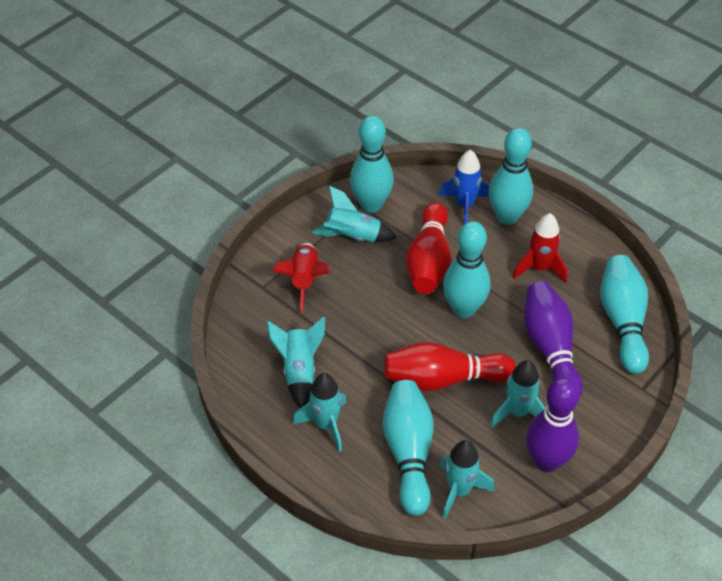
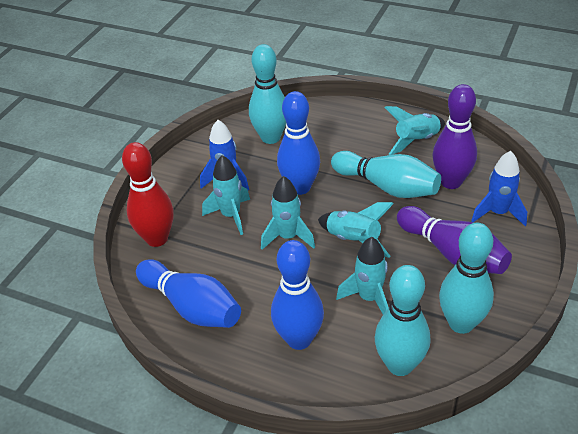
blue bowling pin: 0 -> 3
blue rocket: 1 -> 2
red bowling pin: 2 -> 1
red rocket: 2 -> 0
turquoise bowling pin: 5 -> 4

